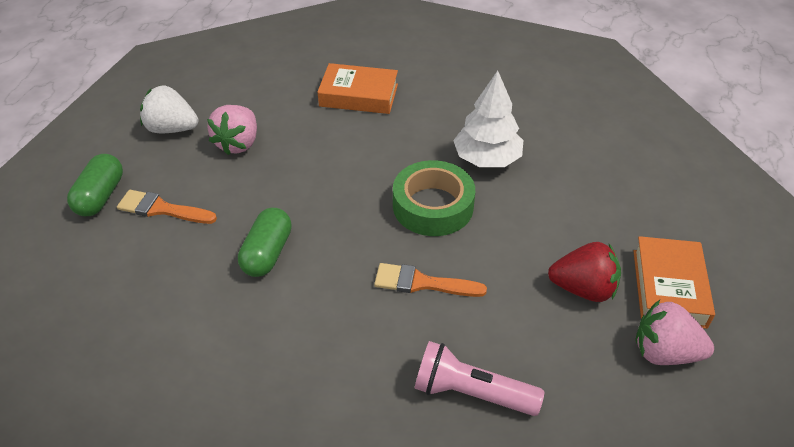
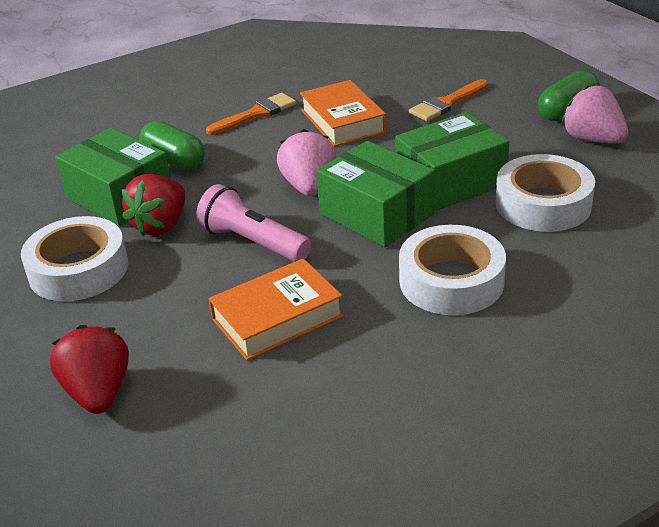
green box: 0 -> 3
green tape: 1 -> 0
red strawberry: 1 -> 2
white strawberry: 1 -> 0
white tape: 0 -> 3
white tree: 1 -> 0

